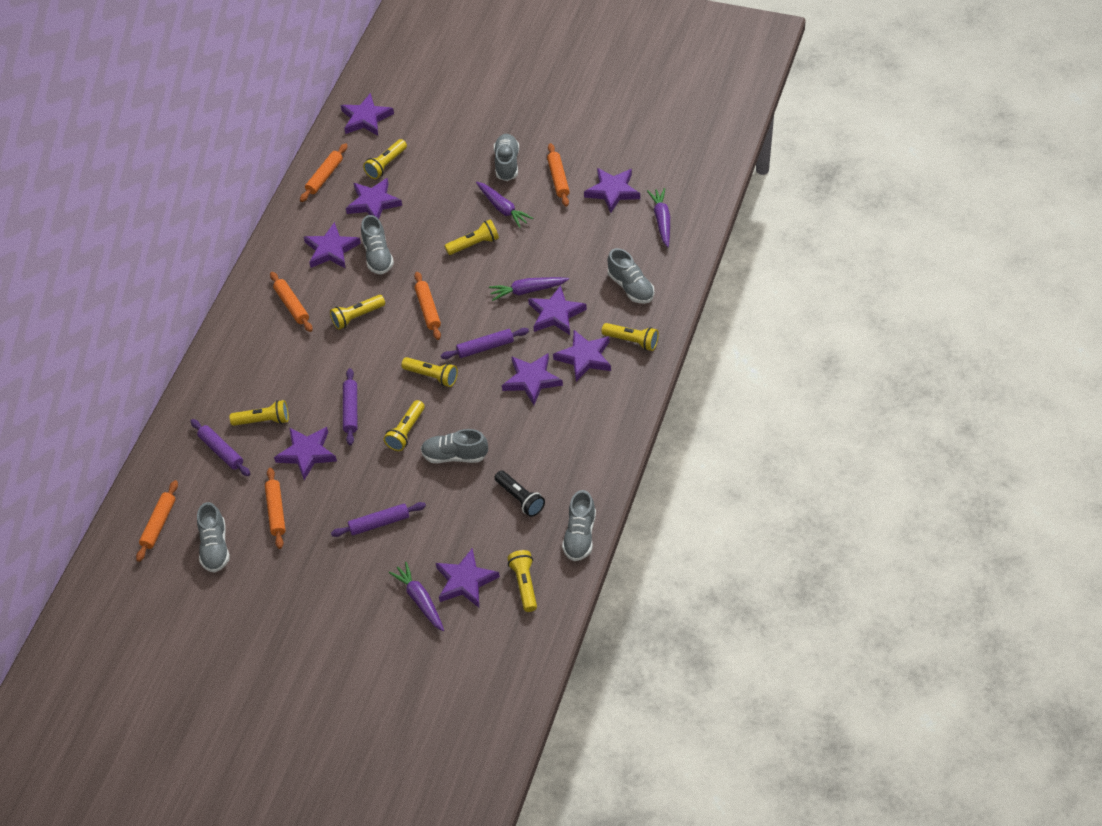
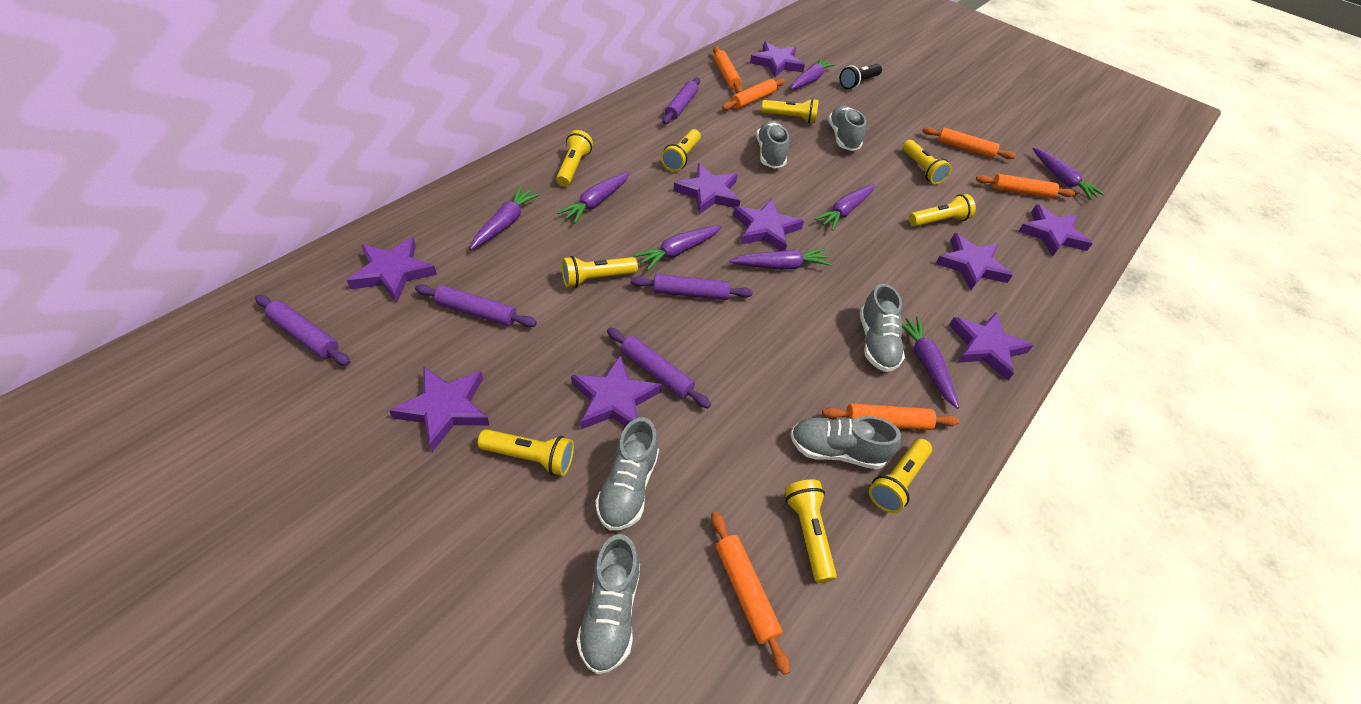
purple carrot: 4 -> 8
purple rolling pin: 4 -> 5
yellow flashlight: 8 -> 9

